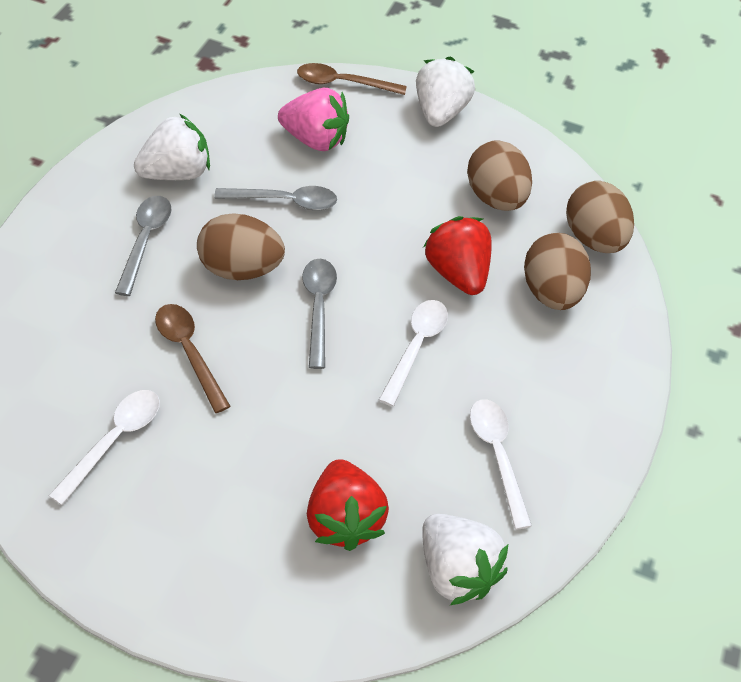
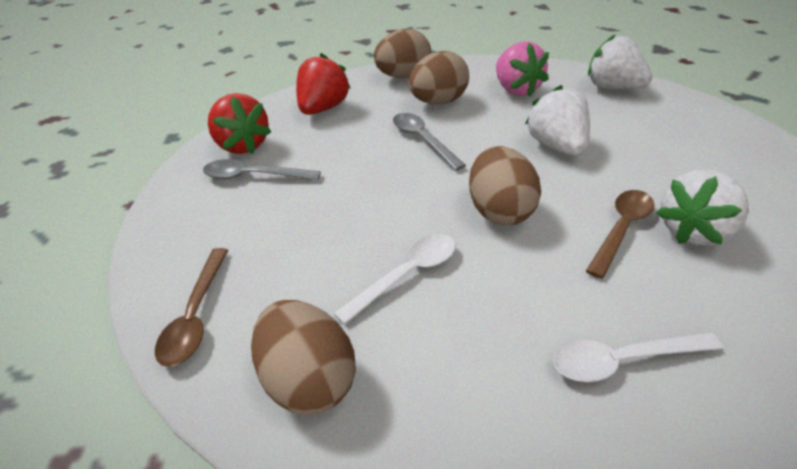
grey spoon: 3 -> 2
white spoon: 3 -> 2

